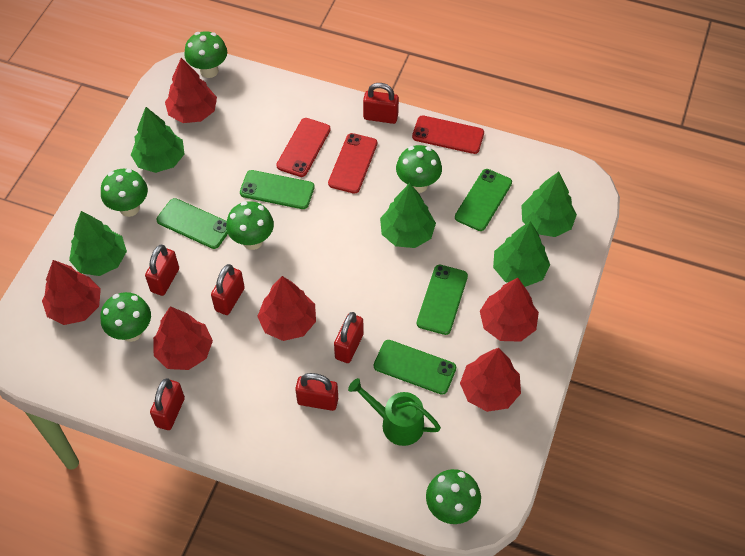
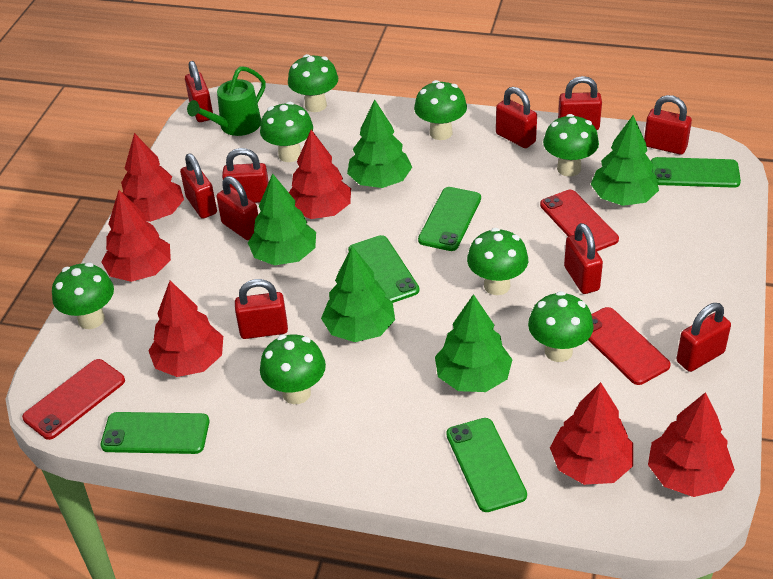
green mushroom: 6 -> 8
red padlock: 6 -> 10

